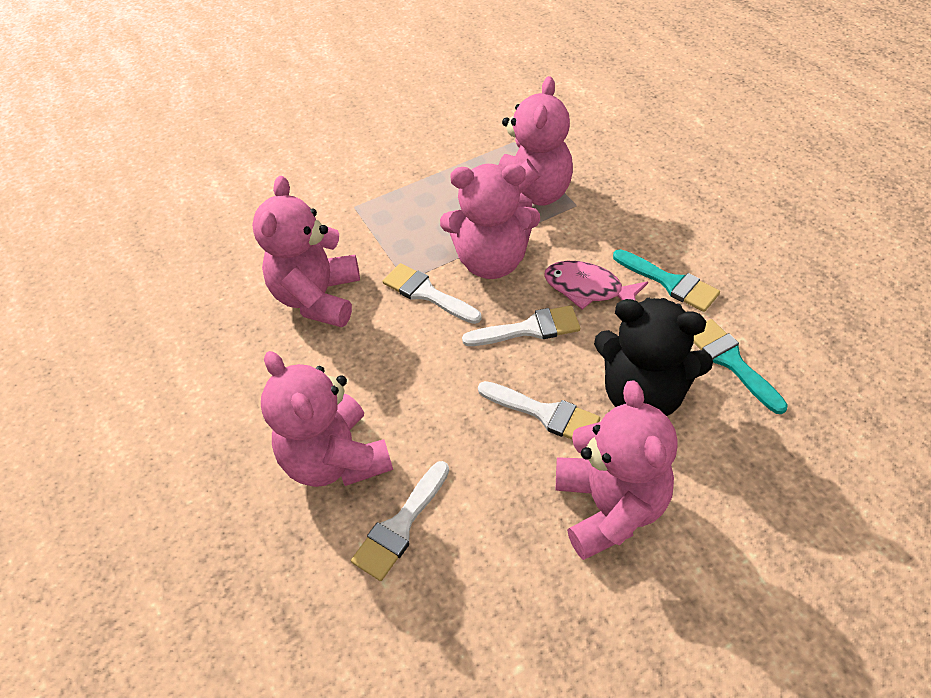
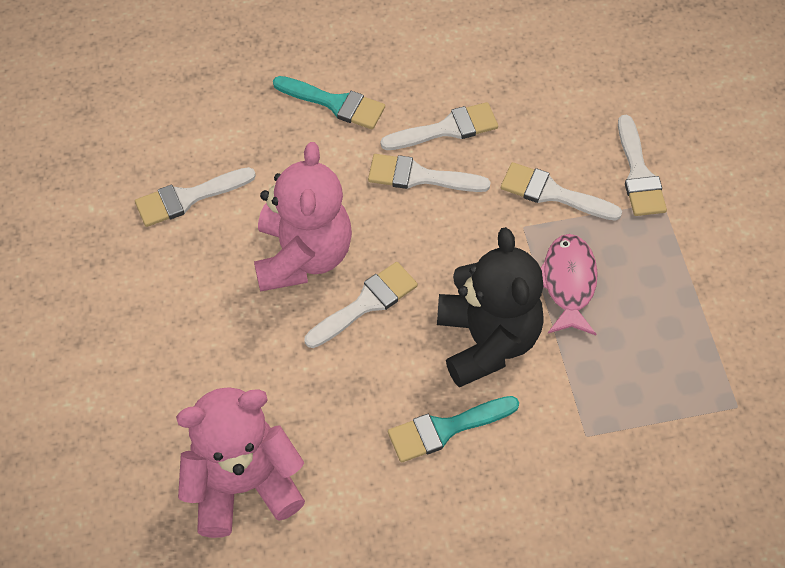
pink teddy bear: 5 -> 2
white brush: 4 -> 6

